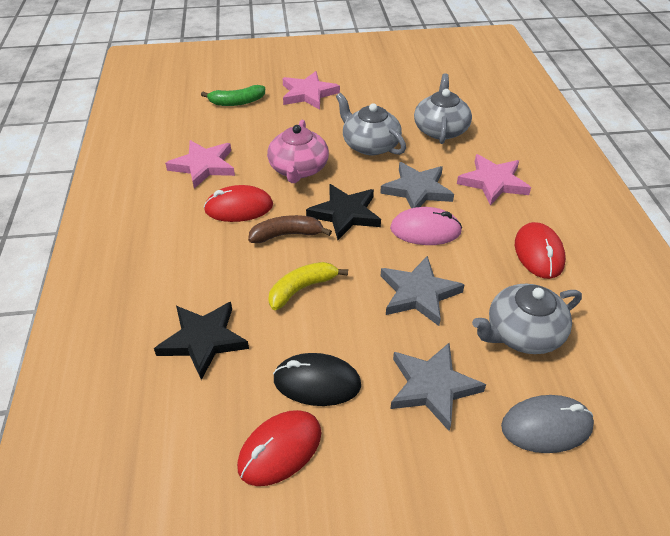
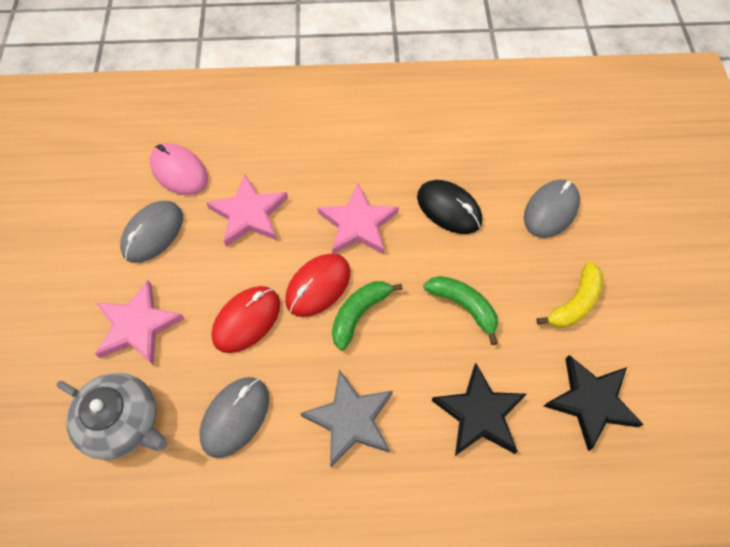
brown banana: 1 -> 0
green banana: 1 -> 2
grey mouse: 1 -> 3
grey star: 3 -> 1
grey teapot: 3 -> 1
pink teapot: 1 -> 0
red mouse: 3 -> 2

